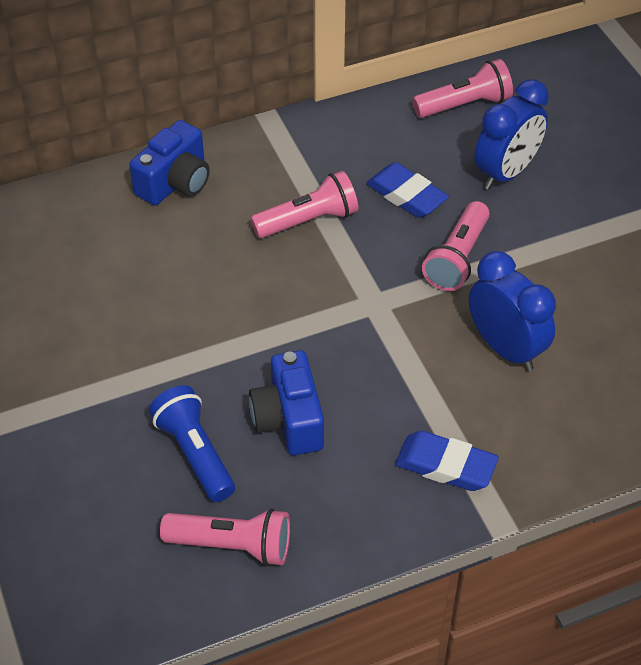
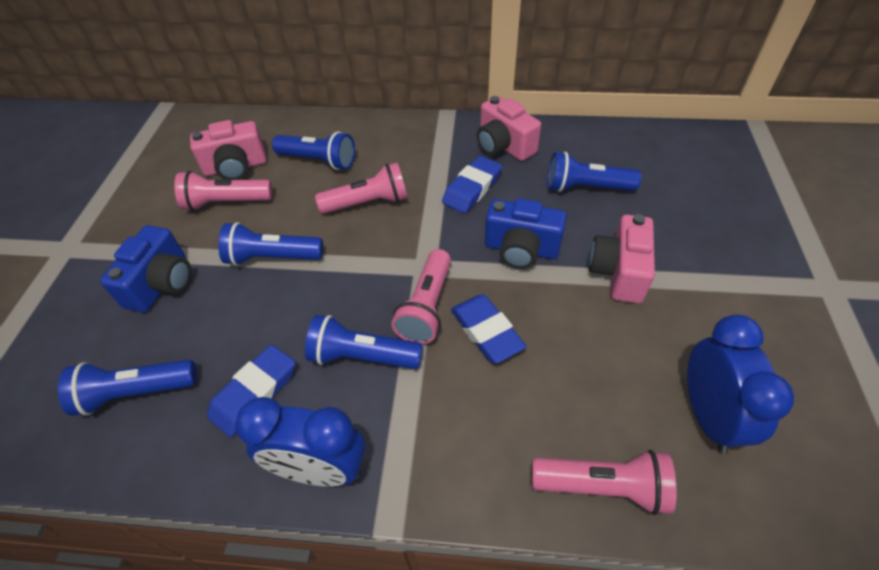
blue eraser: 2 -> 3
blue flashlight: 1 -> 5
pink camera: 0 -> 3

